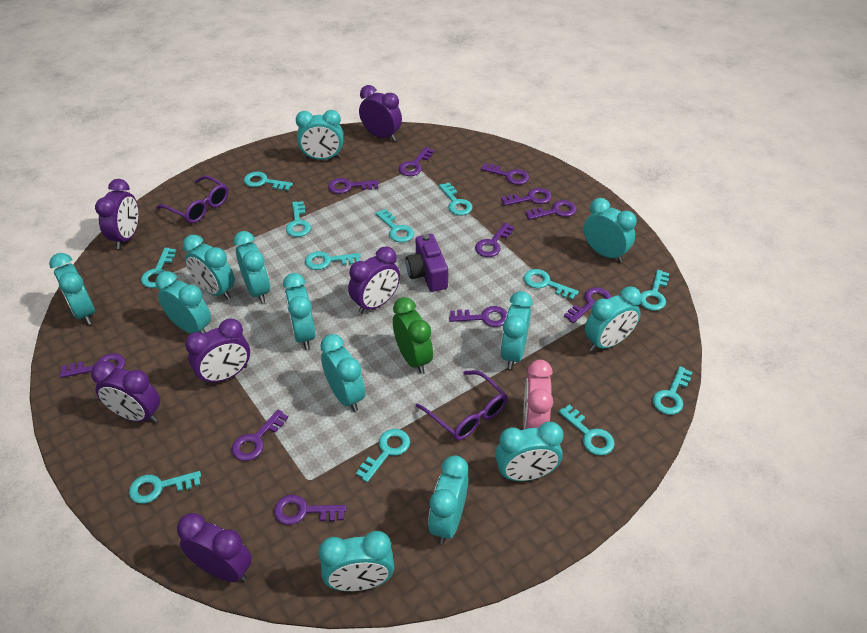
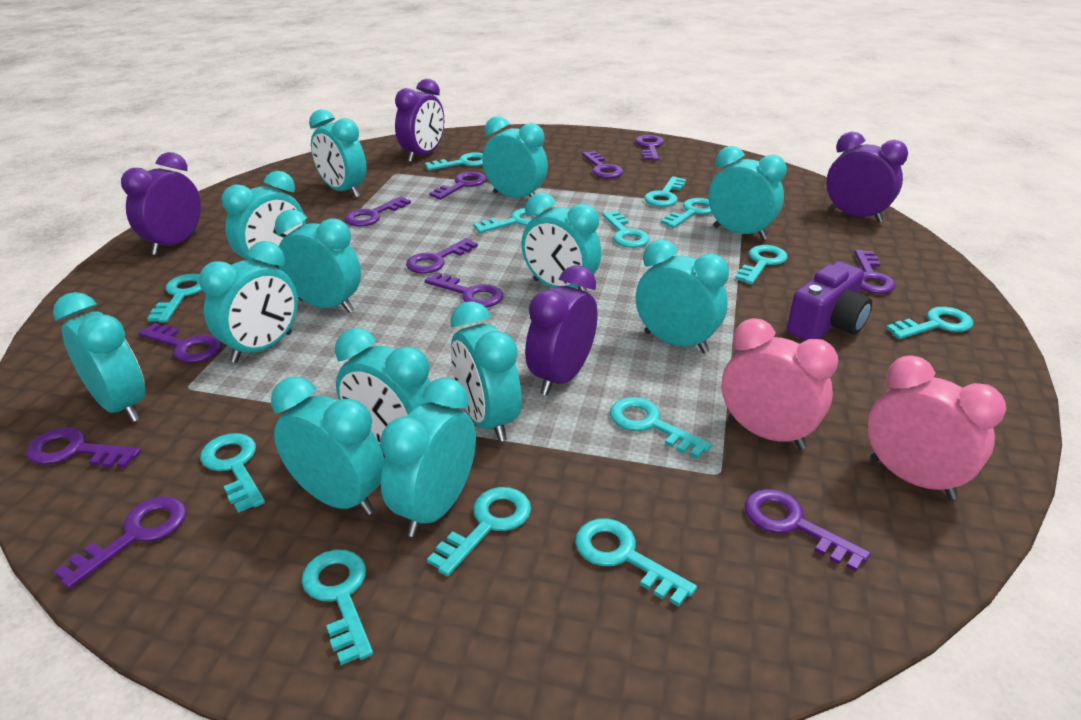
green clock: 1 -> 0
pink clock: 1 -> 2
purple clock: 6 -> 4
purple glasses: 2 -> 0
turquoise key: 12 -> 13

